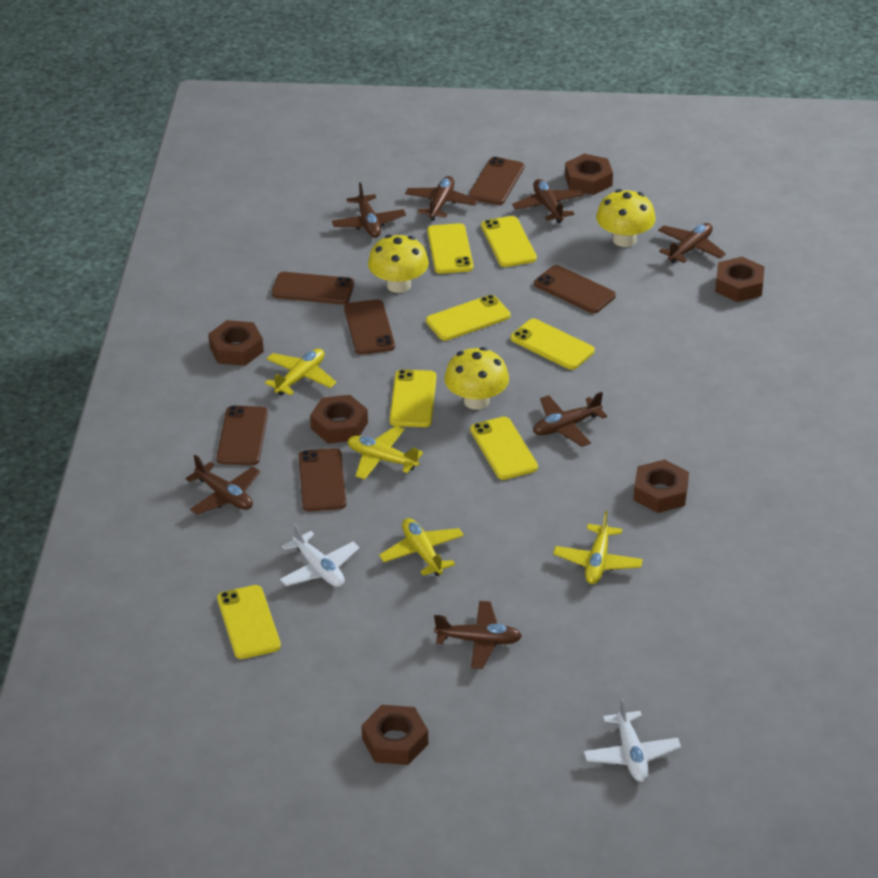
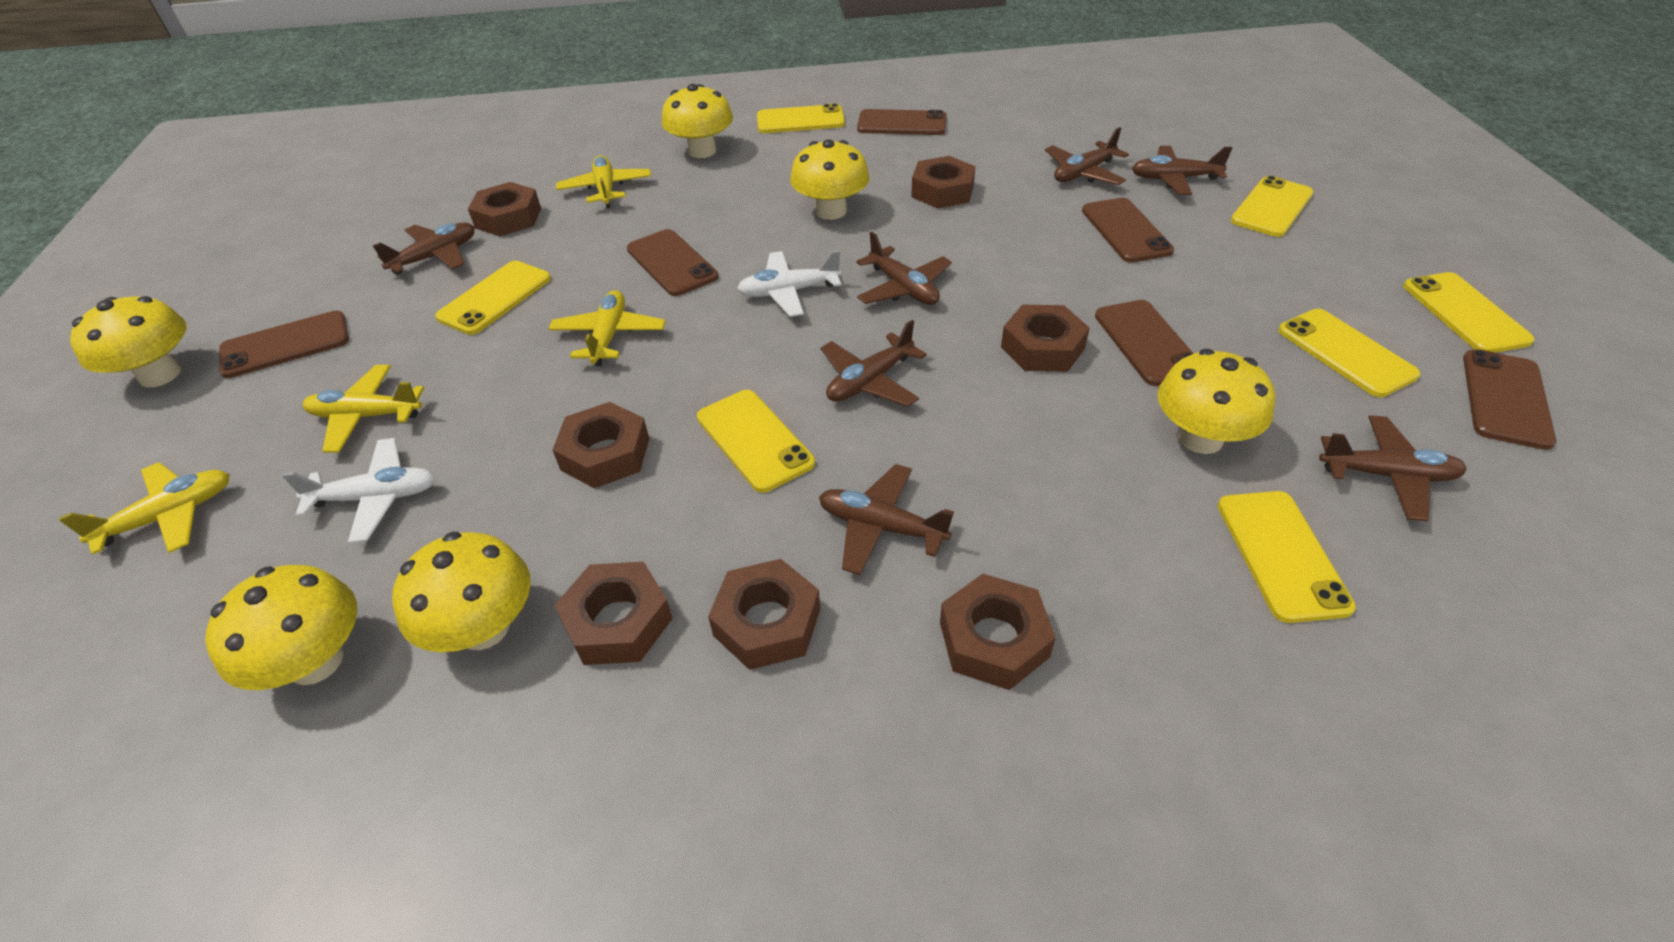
brown nut: 6 -> 7
yellow mushroom: 3 -> 6

